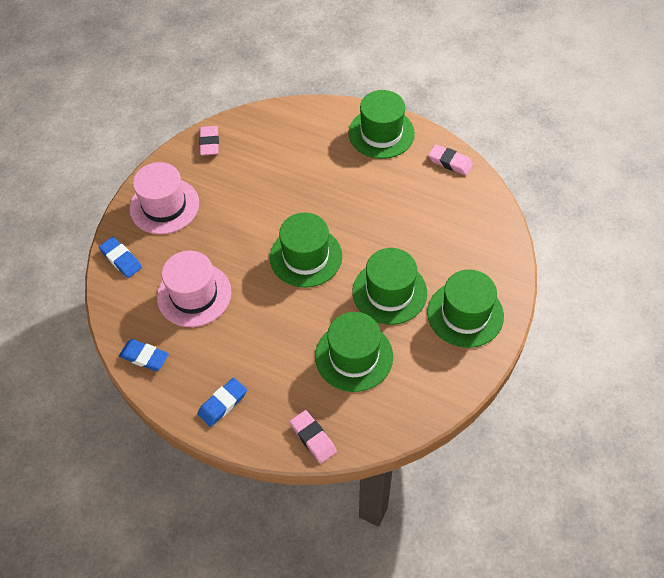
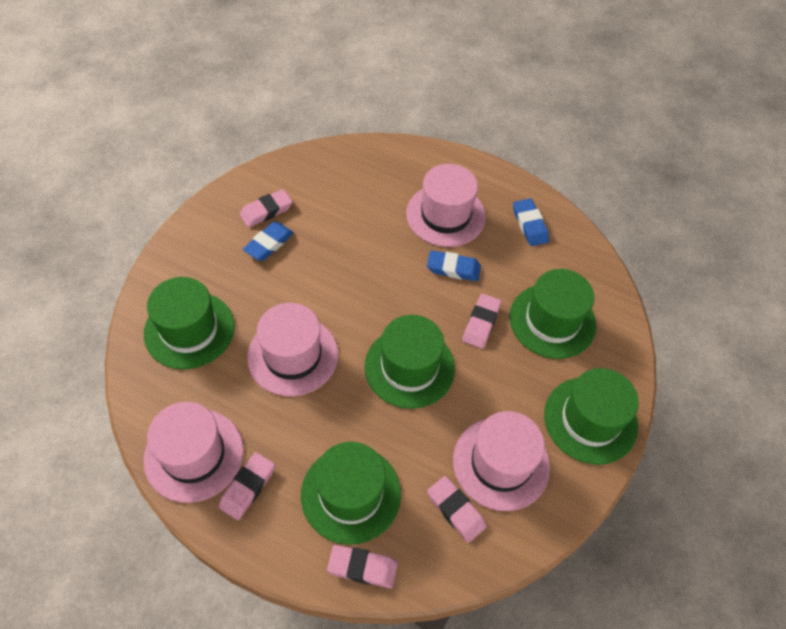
pink eraser: 3 -> 5
pink hat: 2 -> 4

